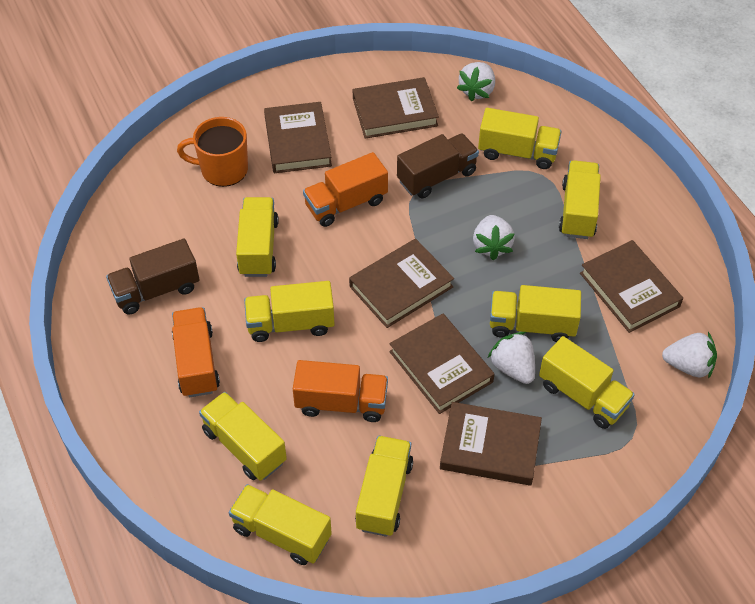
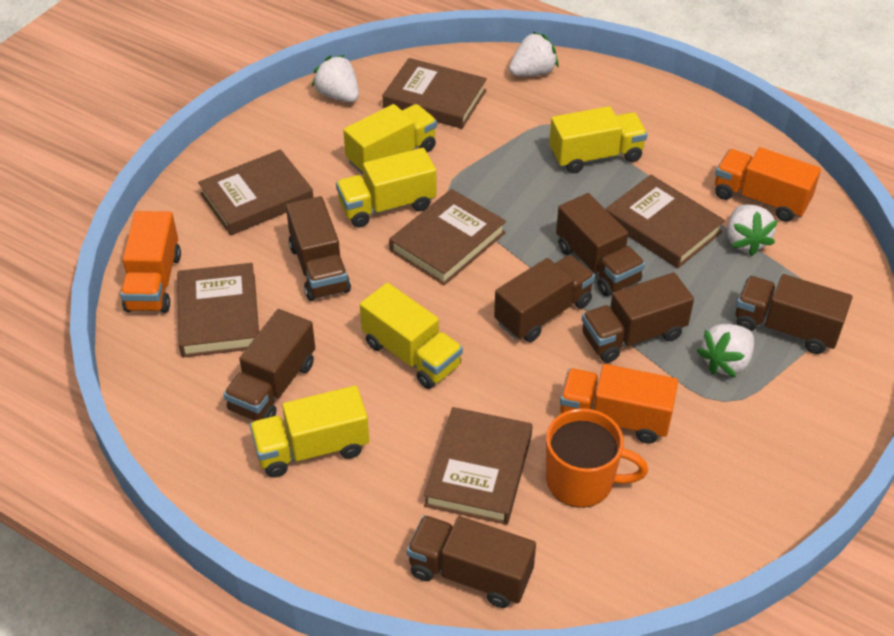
brown truck: 2 -> 7
yellow truck: 9 -> 5

